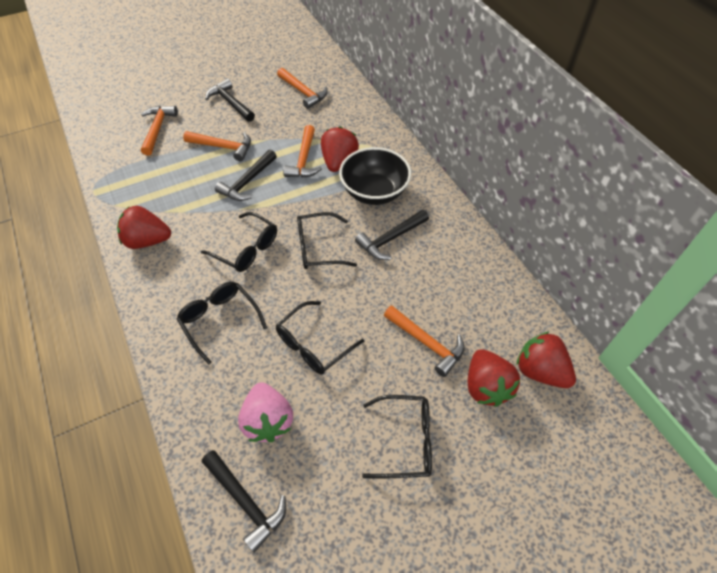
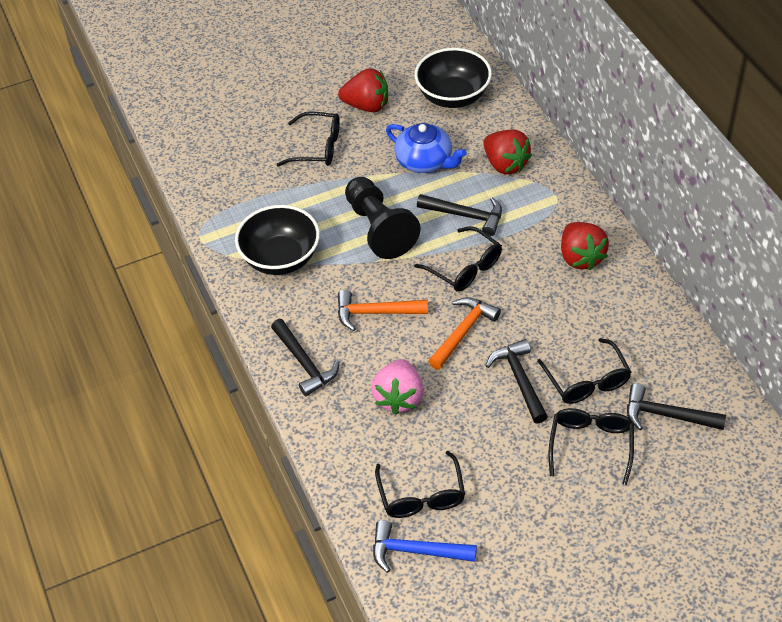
black bowl: 1 -> 2
black pawn: 0 -> 1
blue hammer: 0 -> 1
blue teapot: 0 -> 1
orange hammer: 5 -> 2
red strawberry: 4 -> 3

